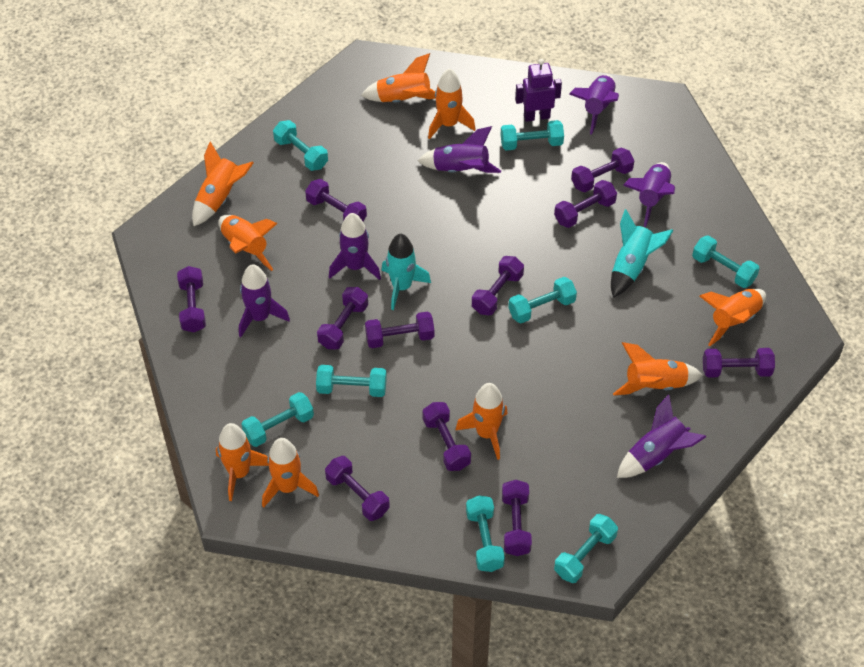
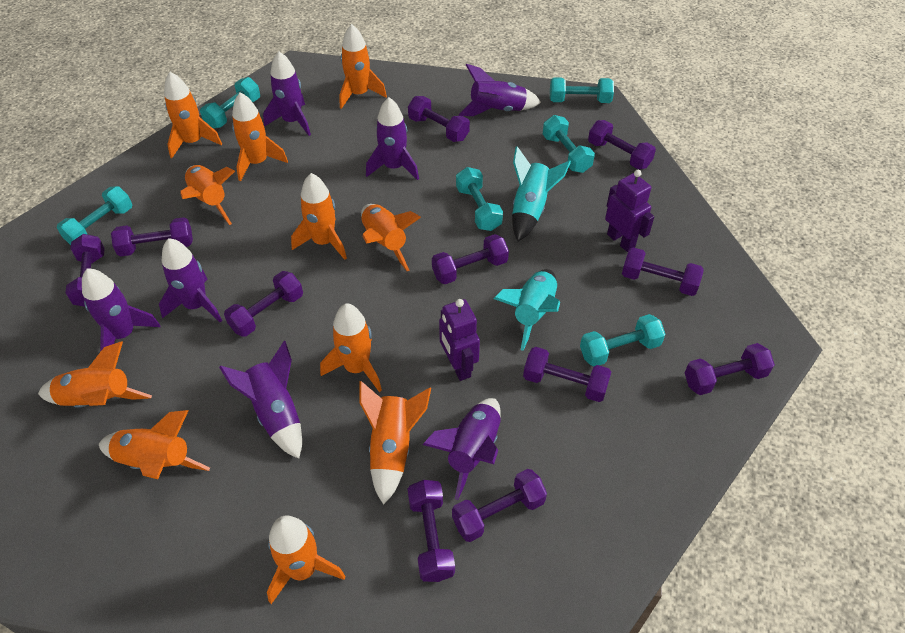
orange rocket: 9 -> 11
purple robot: 1 -> 2
purple rocket: 6 -> 7
turquoise dumbbell: 8 -> 6

